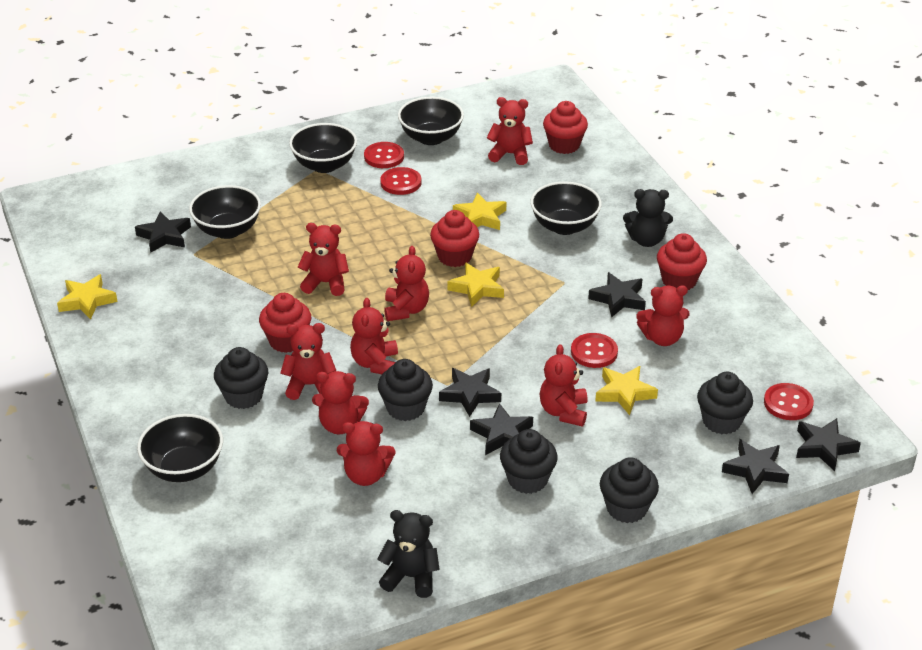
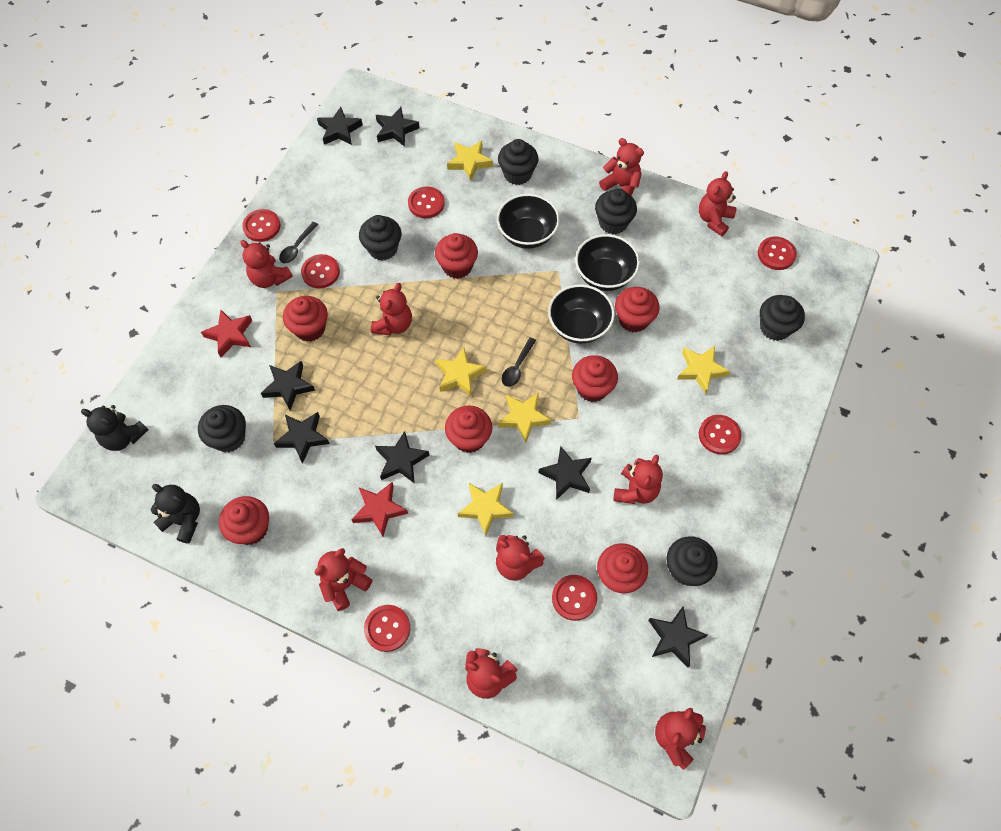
black bowl: 5 -> 3
black cupcake: 5 -> 6
black spoon: 0 -> 2
black star: 6 -> 7
red button: 4 -> 7
red cupcake: 4 -> 7
red star: 0 -> 2
yellow star: 4 -> 5

